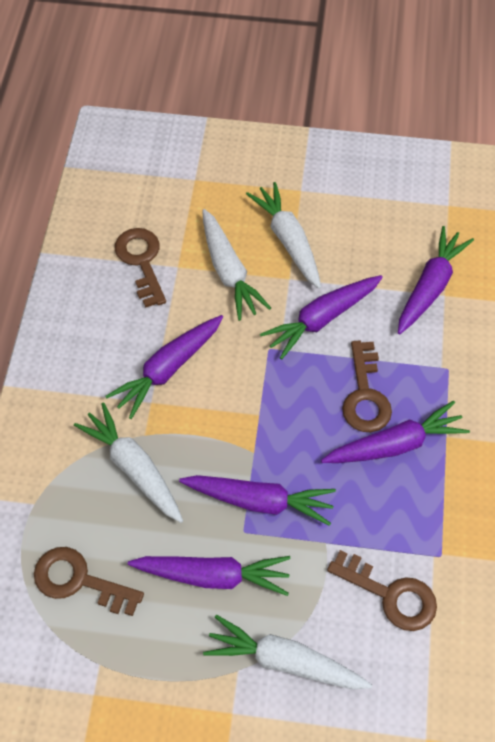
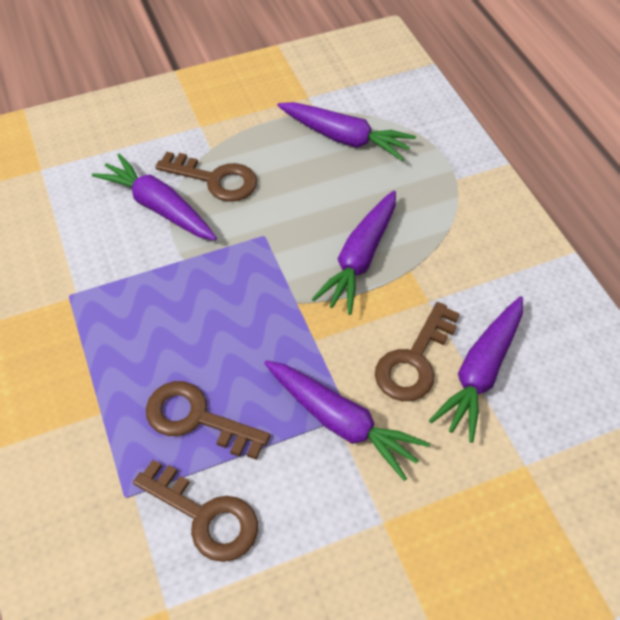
purple carrot: 6 -> 5
white carrot: 4 -> 0

